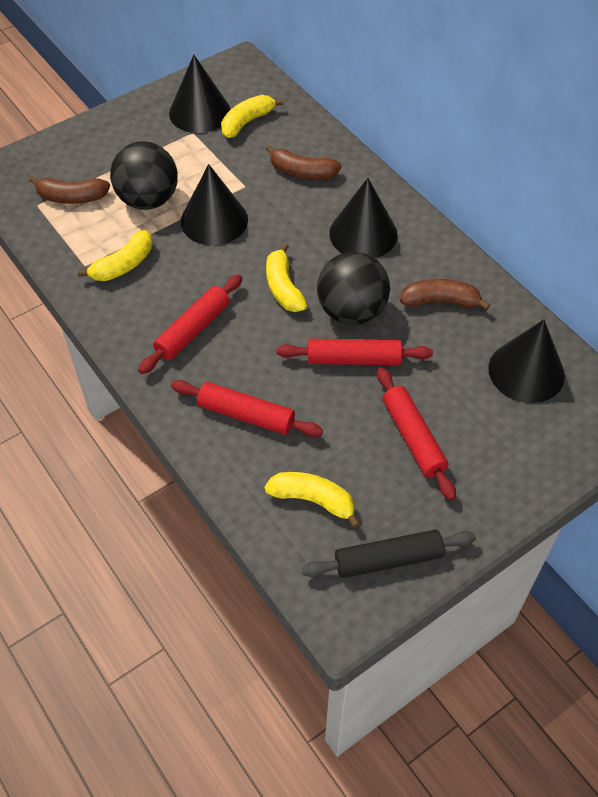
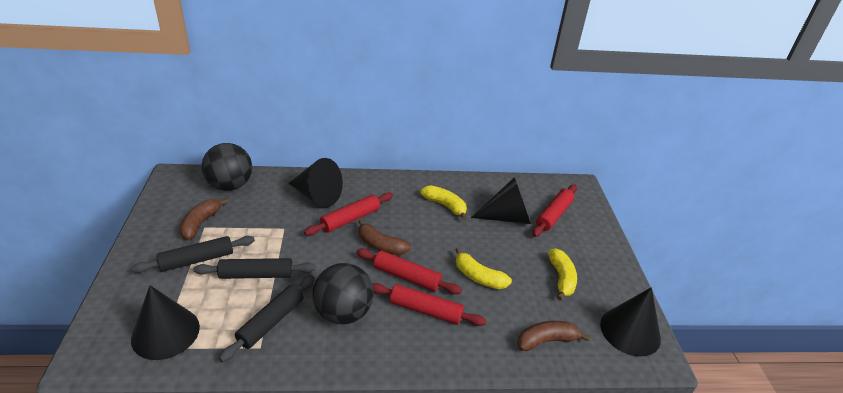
black rolling pin: 1 -> 3
yellow banana: 4 -> 3

